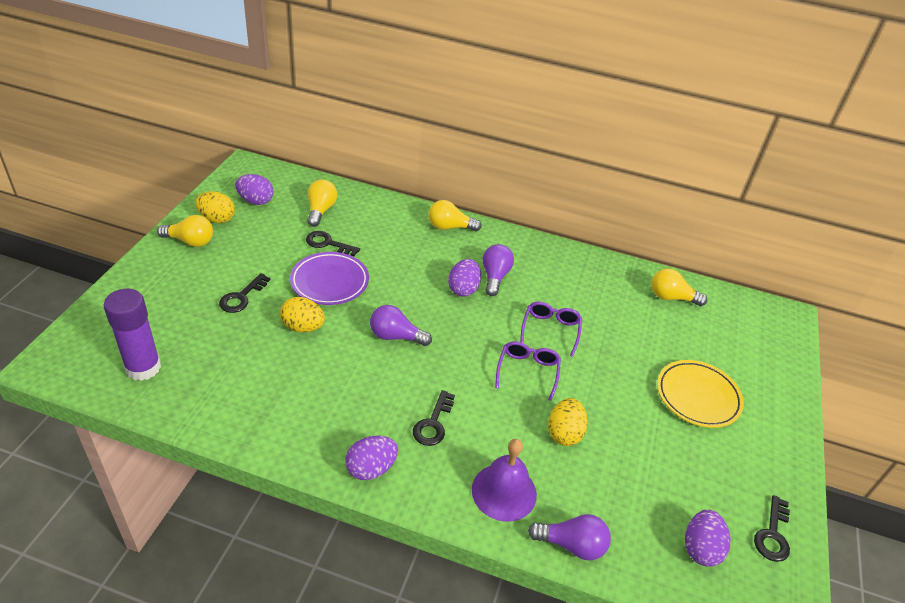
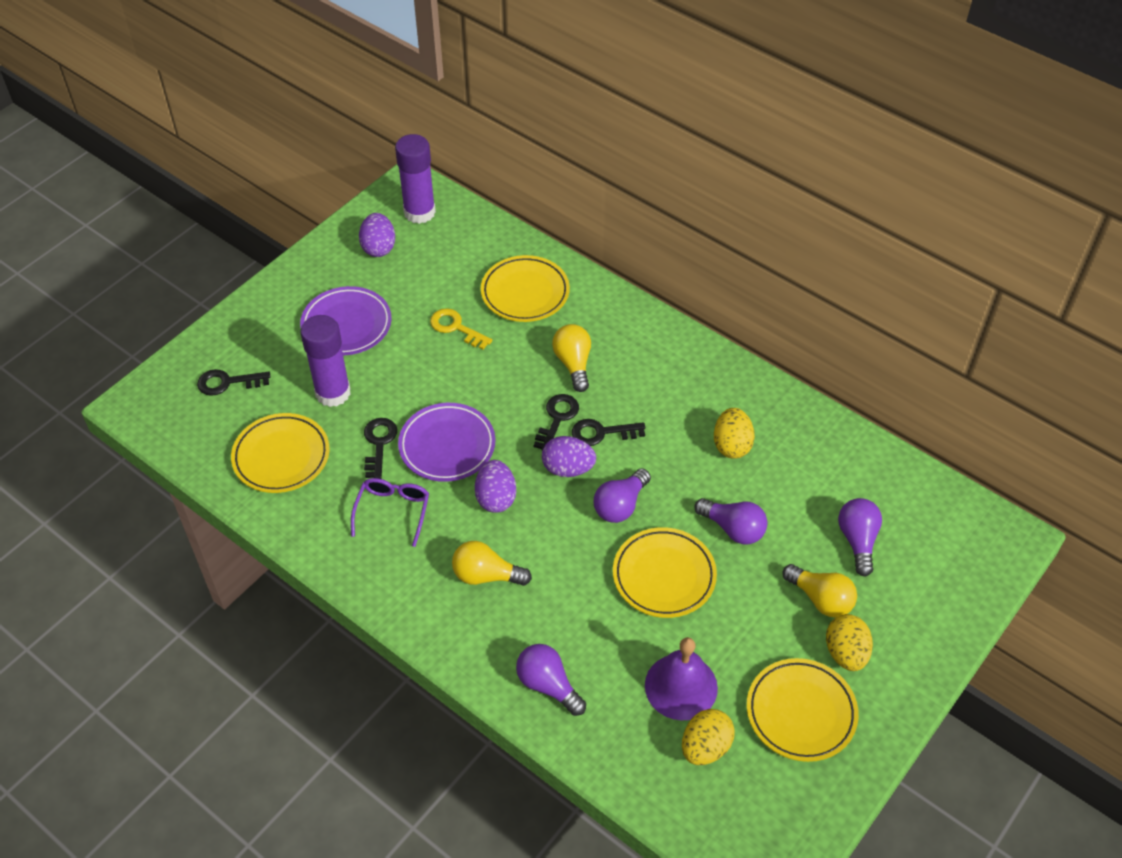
purple egg: 4 -> 3
purple glasses: 2 -> 1
purple glue stick: 1 -> 2
purple light bulb: 3 -> 4
purple plate: 1 -> 2
yellow key: 0 -> 1
yellow light bulb: 4 -> 3
yellow plate: 1 -> 4

